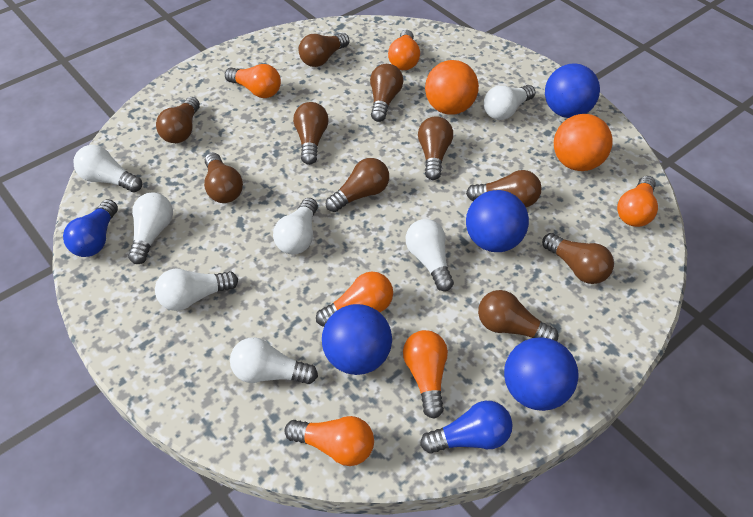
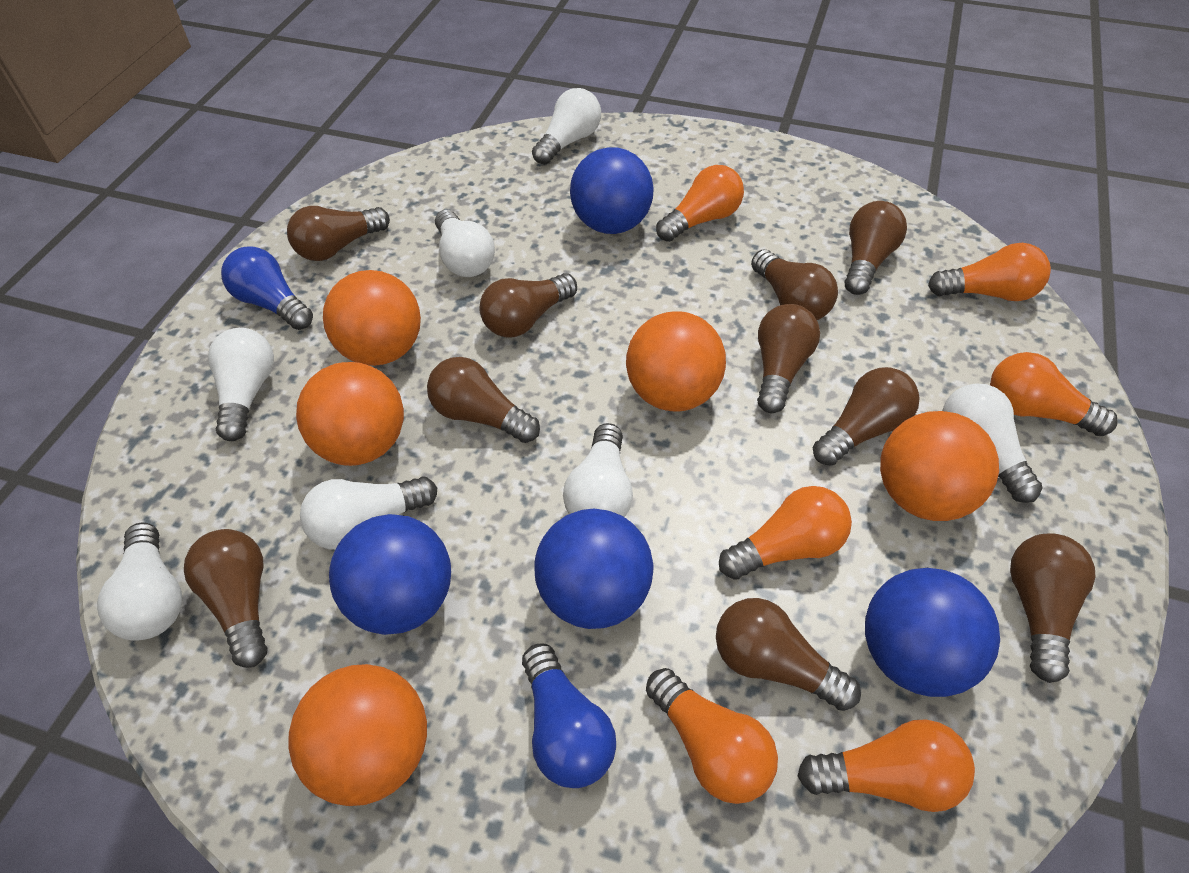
orange ball: 2 -> 5

